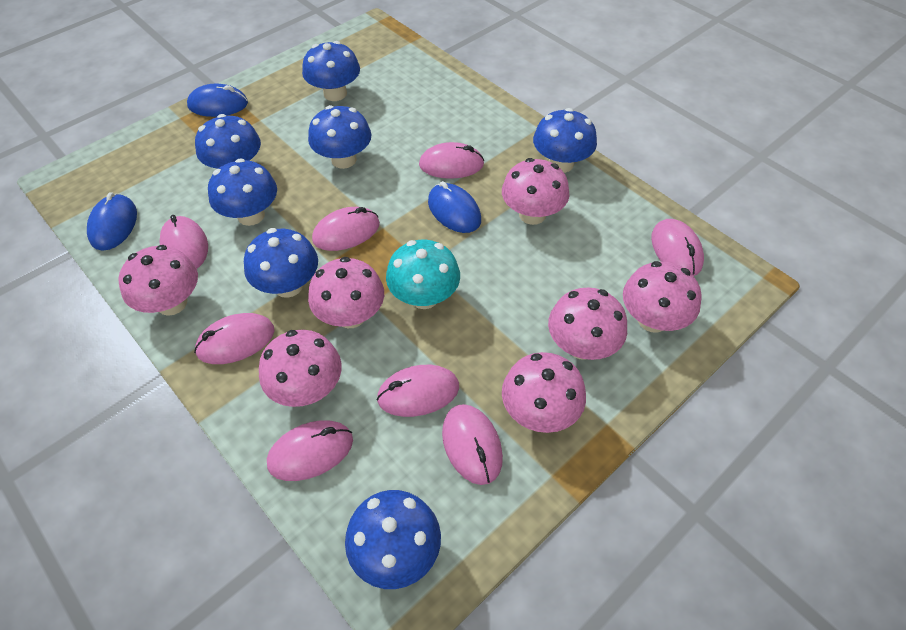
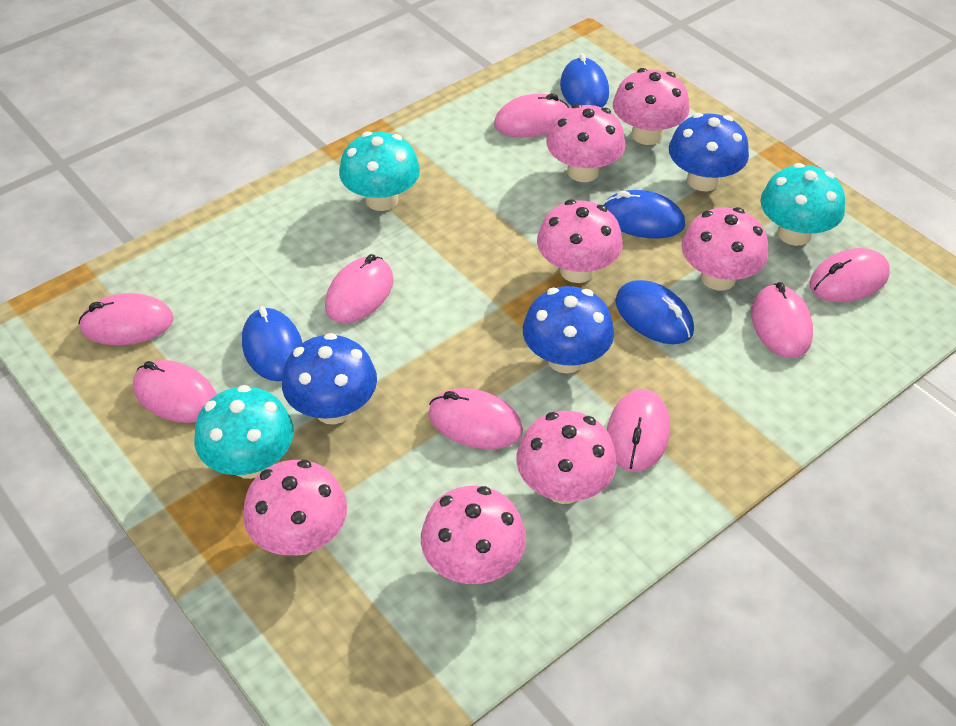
blue mouse: 3 -> 4
blue mushroom: 7 -> 3
turquoise mushroom: 1 -> 3

